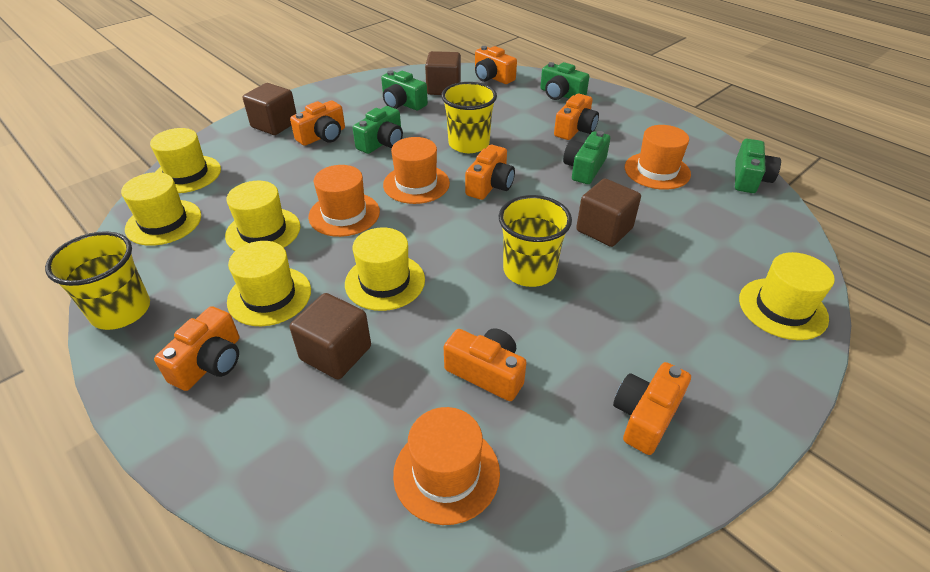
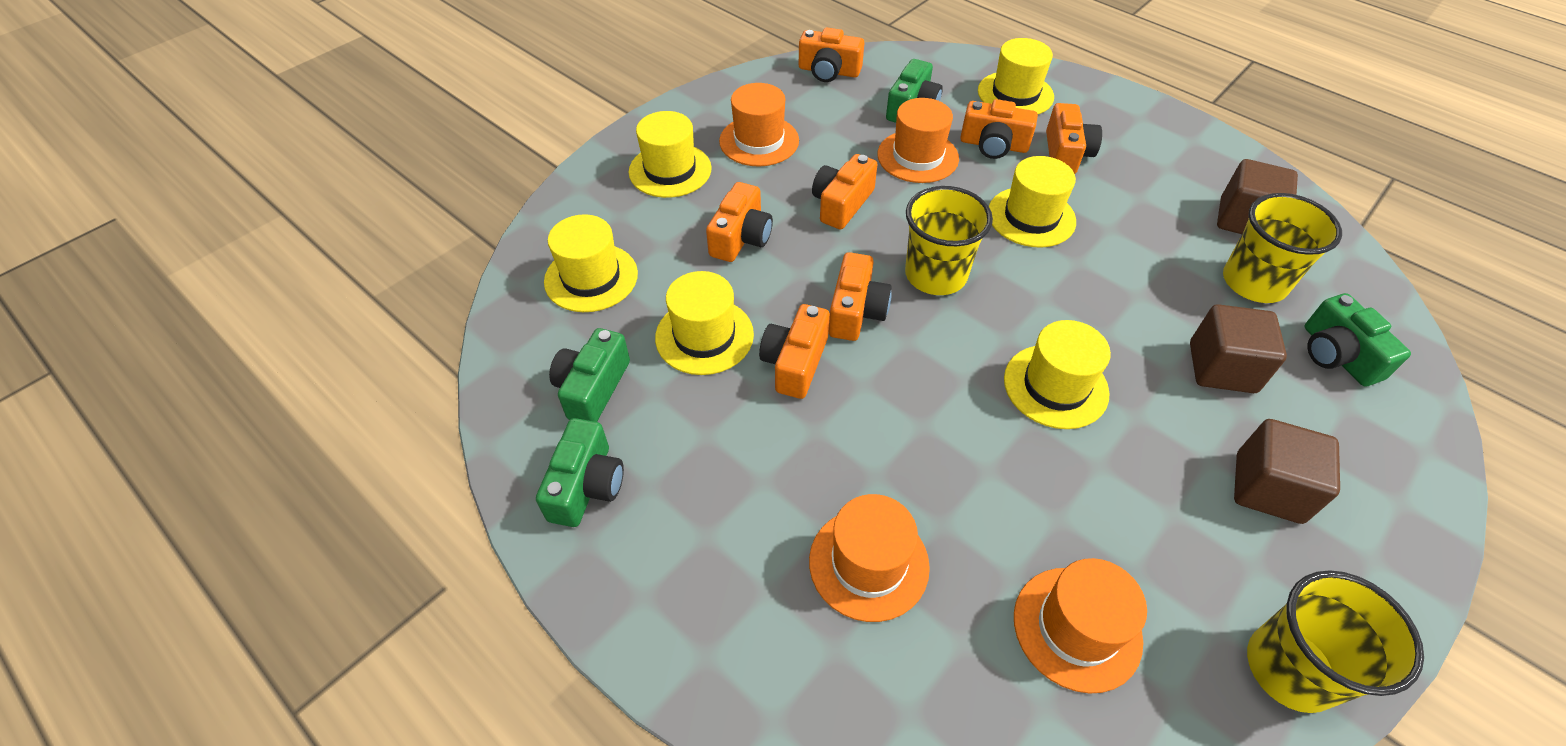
brown cube: 4 -> 3
green camera: 5 -> 4

